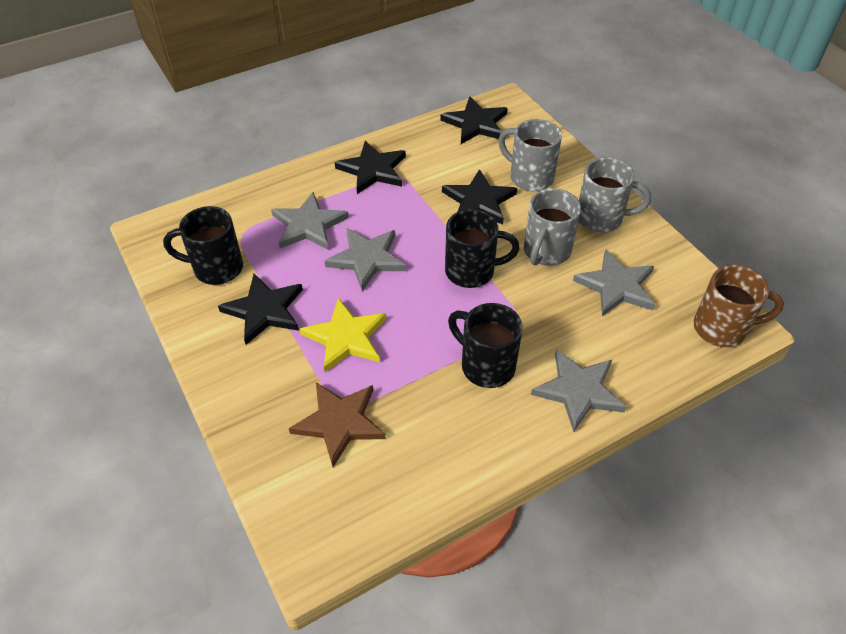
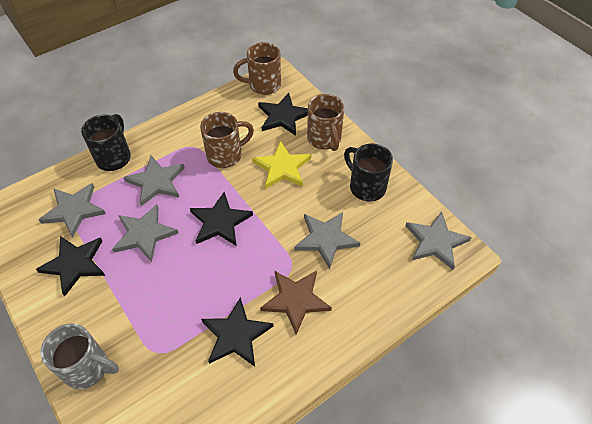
black mug: 3 -> 2
brown mug: 1 -> 3
grey mug: 3 -> 1
grey star: 4 -> 5

